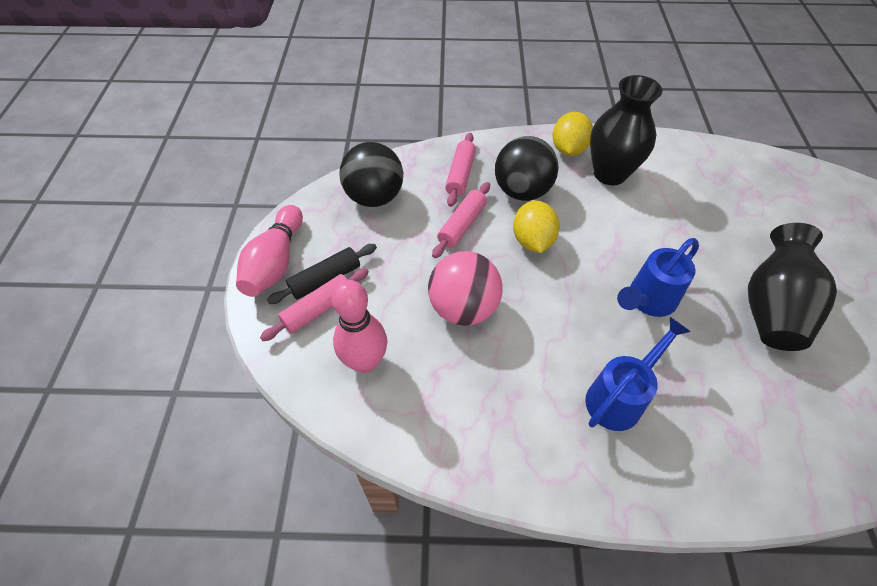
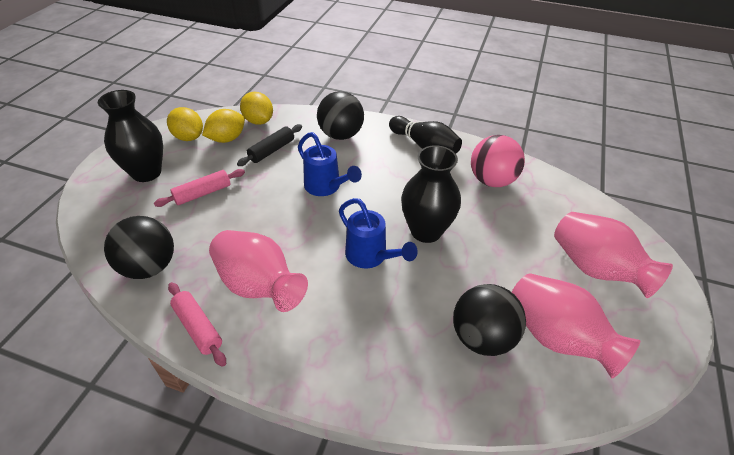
black ball: 2 -> 3
black bowling pin: 0 -> 1
pink bowling pin: 2 -> 0
pink rolling pin: 3 -> 2
pink vase: 0 -> 3
yellow lemon: 2 -> 3

